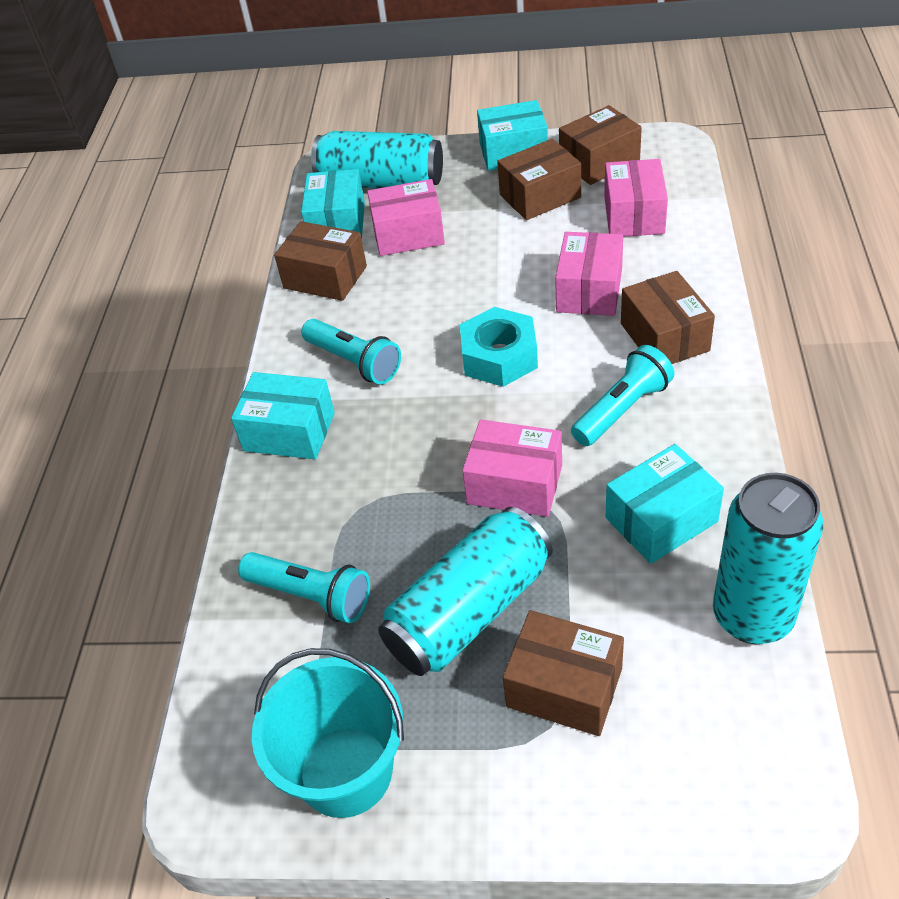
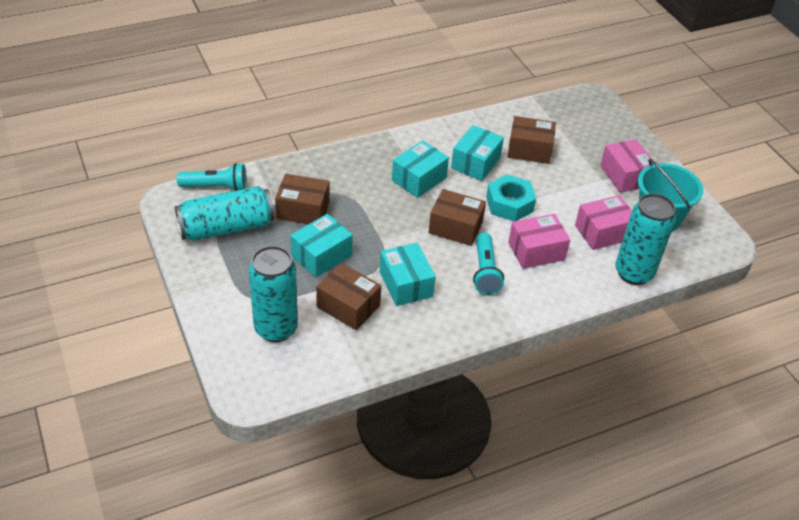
brown box: 5 -> 4
pink box: 4 -> 3
turquoise flashlight: 3 -> 2

